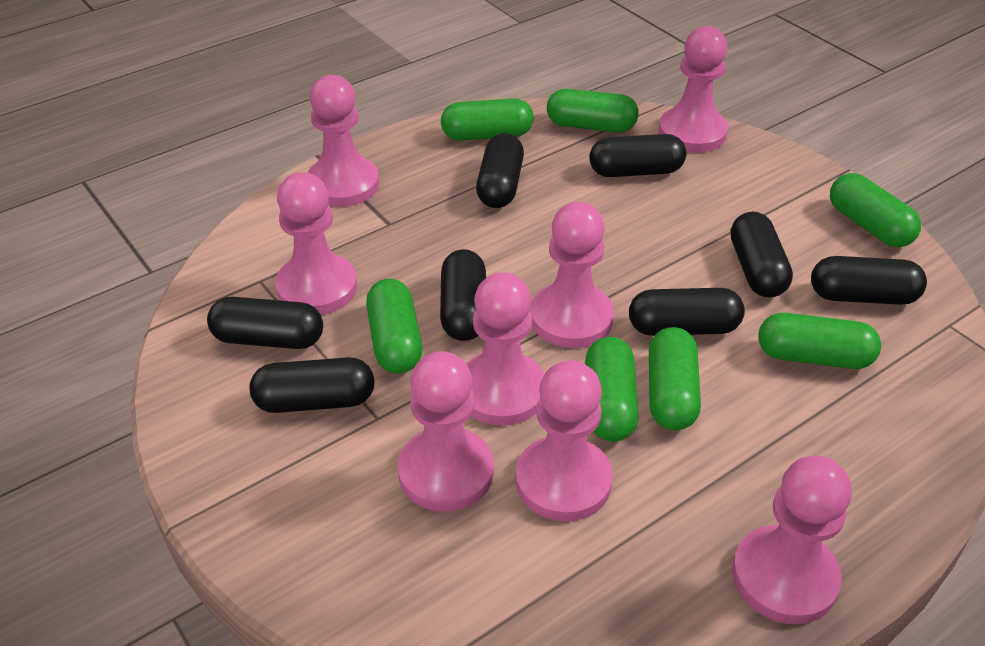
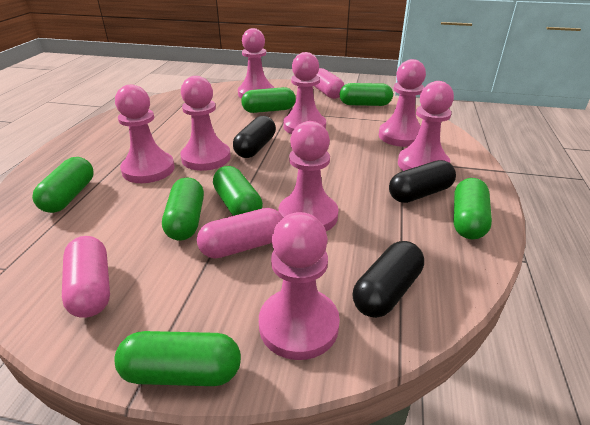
black capsule: 8 -> 3
pink capsule: 0 -> 3

